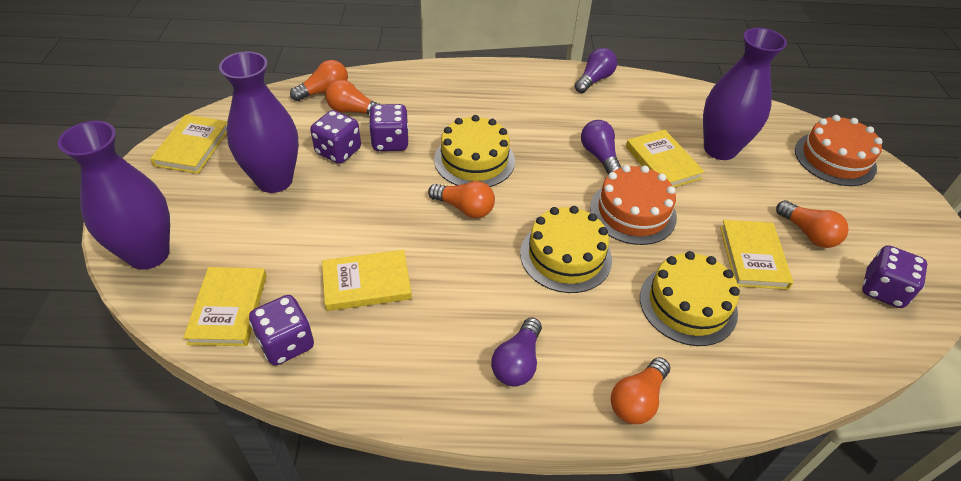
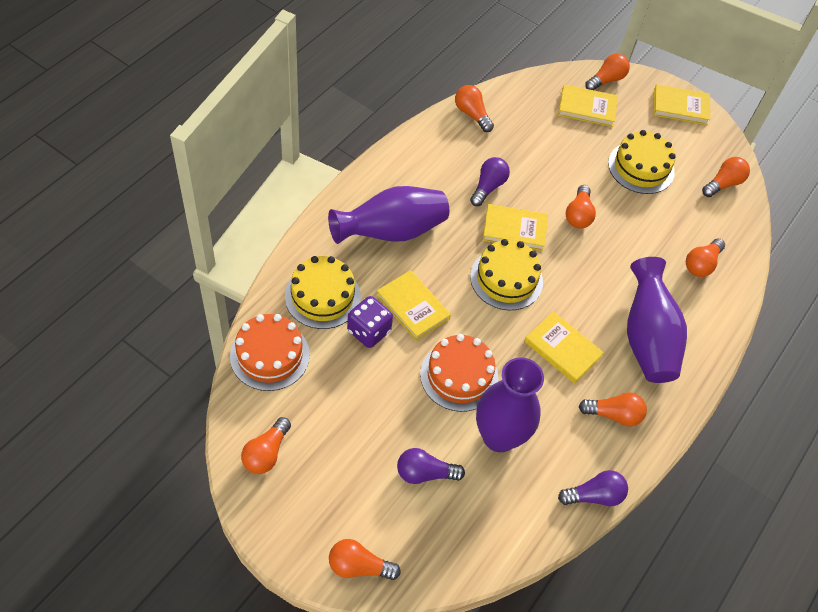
orange light bulb: 5 -> 8
purple dice: 4 -> 1

